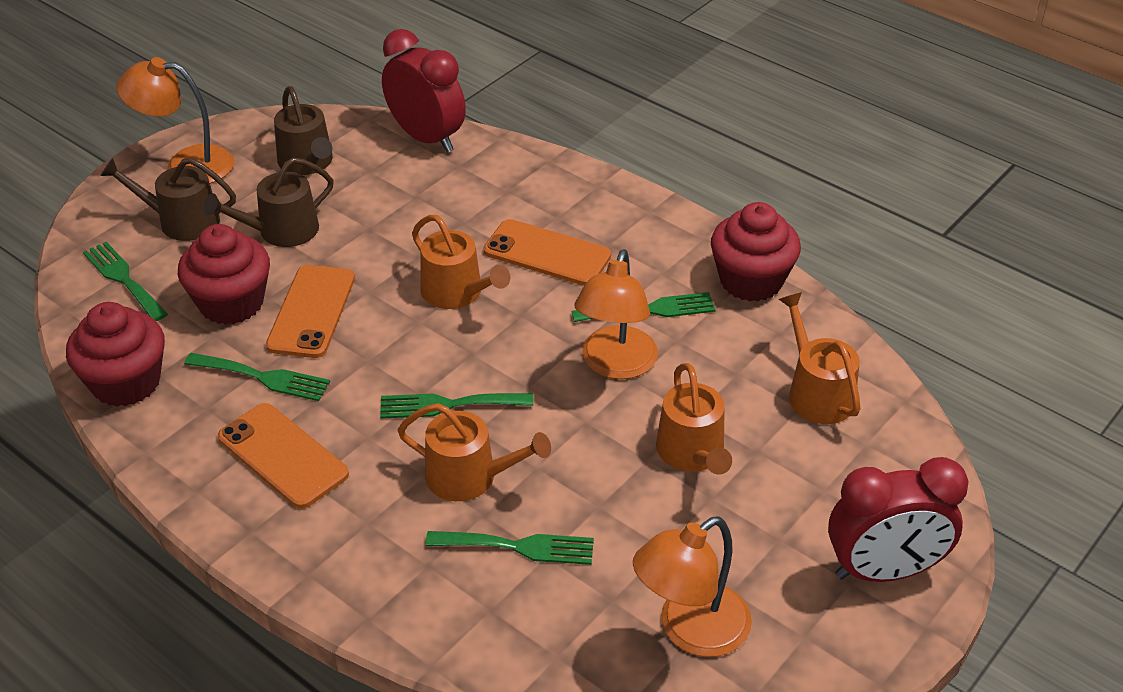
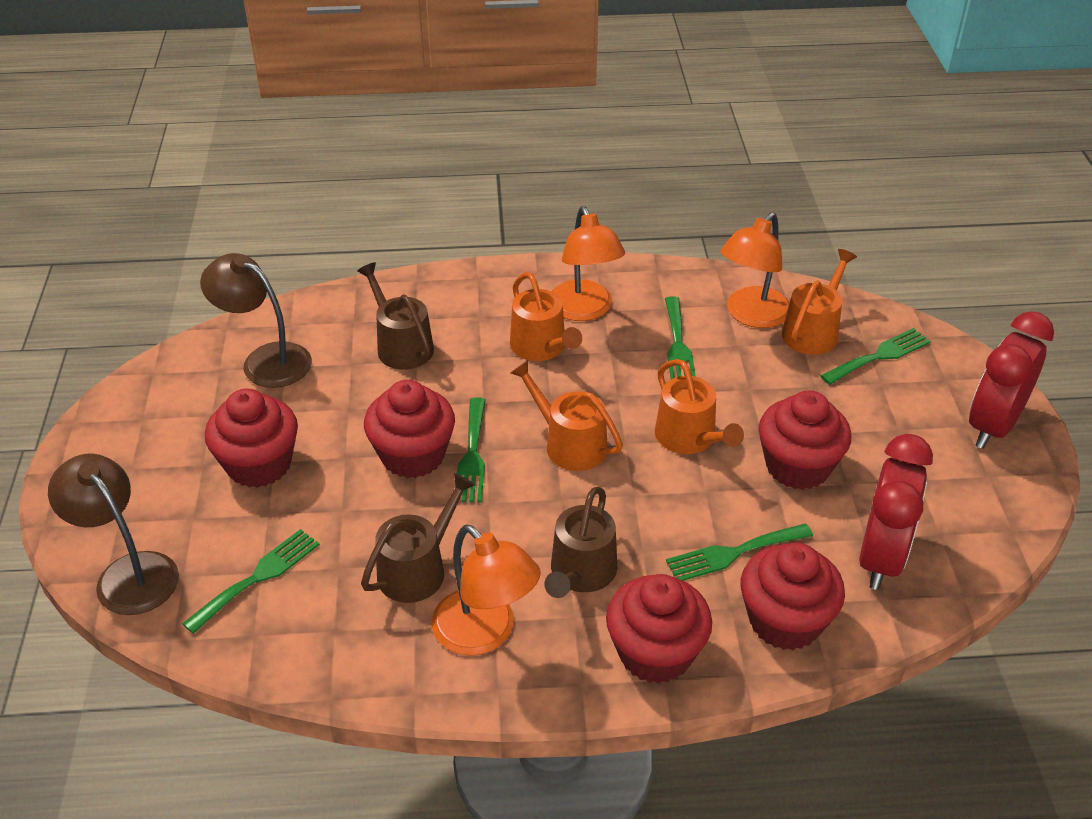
brown lamp: 0 -> 2
orange phone: 3 -> 0
red cupcake: 3 -> 5

